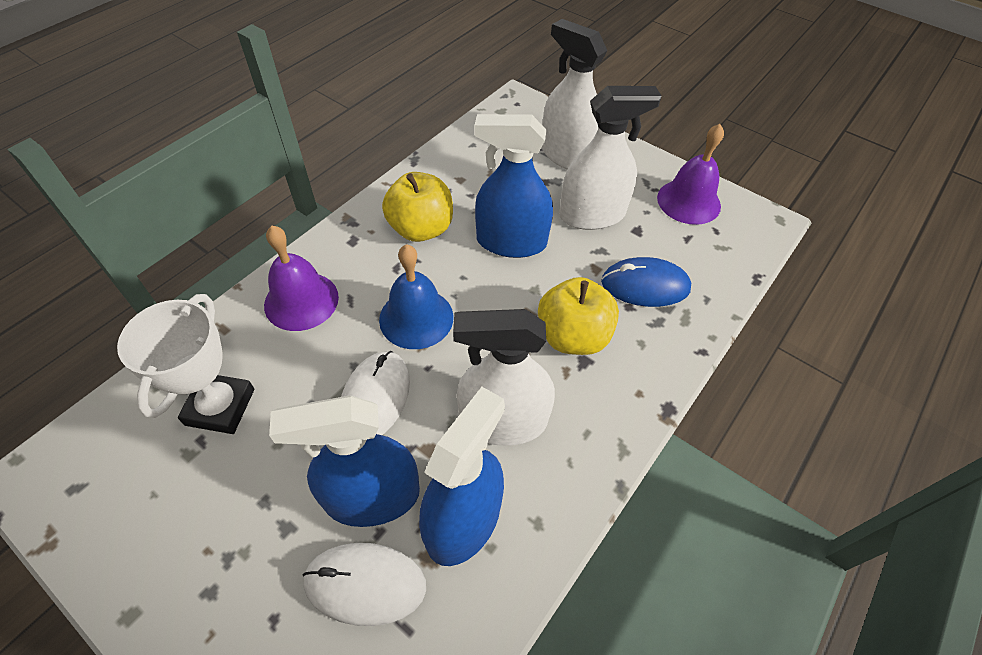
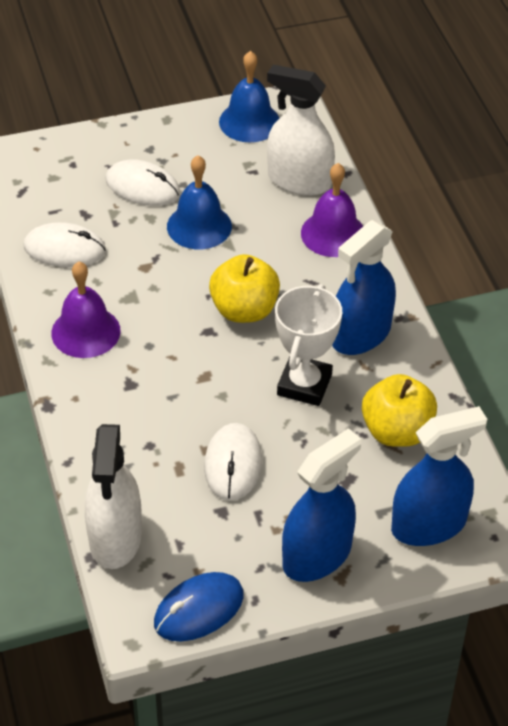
blue bell: 1 -> 2
white mouse: 2 -> 3
white spray bottle: 3 -> 2

